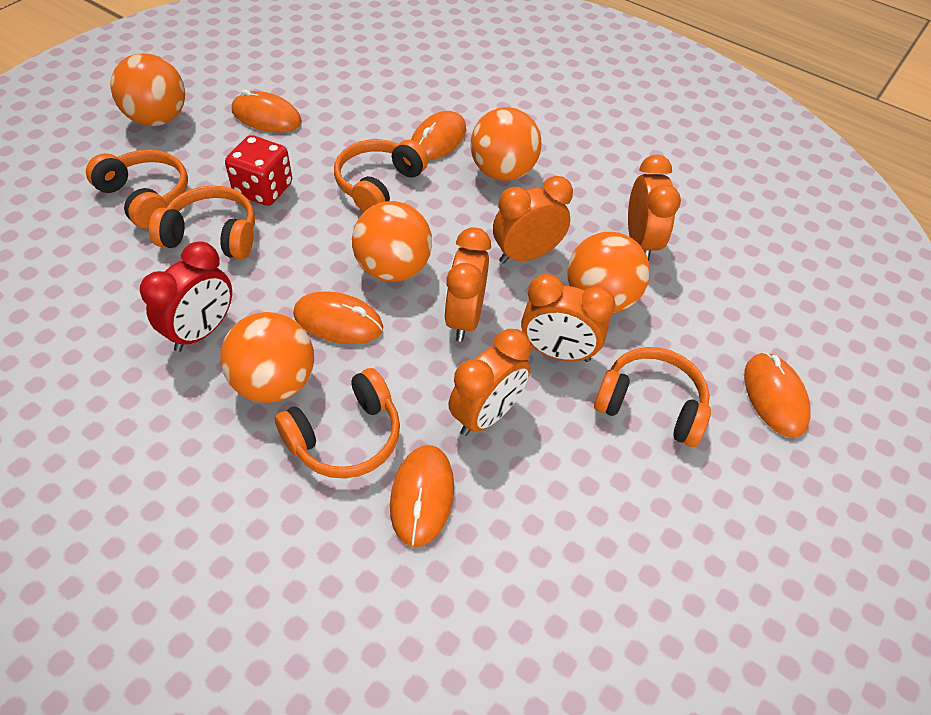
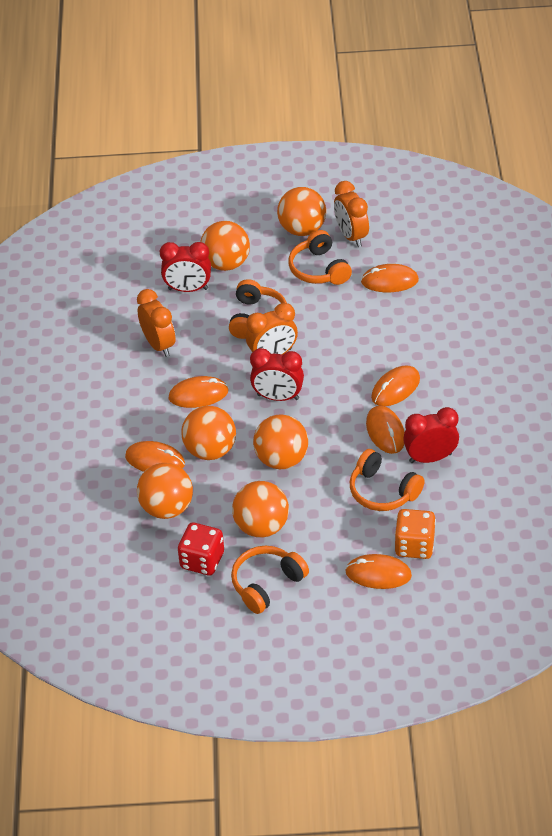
orange ball: 5 -> 6
orange clock: 5 -> 3
orange dice: 0 -> 1
orange headphones: 5 -> 4
orange mouse: 5 -> 6
red clock: 1 -> 3

